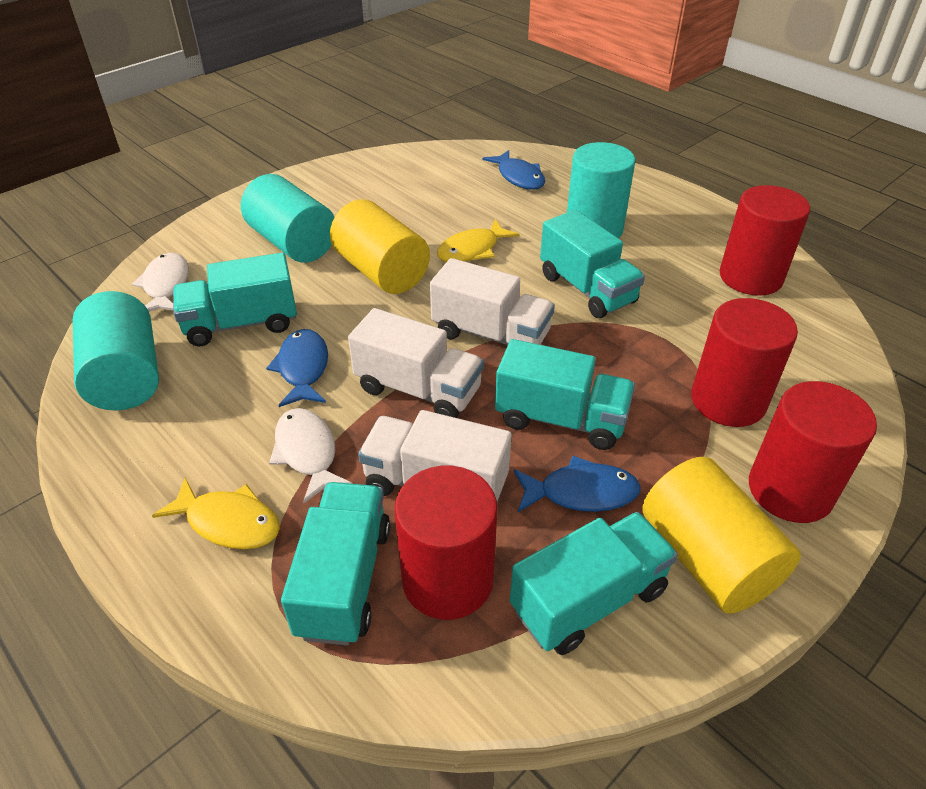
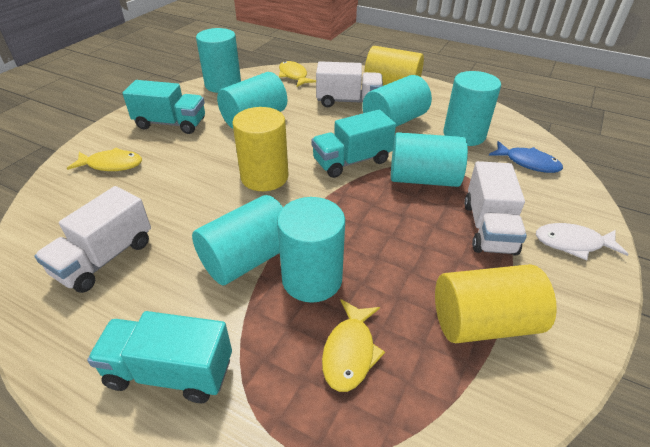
blue fish: 3 -> 1
red cylinder: 4 -> 0
turquoise cylinder: 3 -> 7
turquoise truck: 5 -> 3
white fish: 2 -> 1
yellow cylinder: 2 -> 3
yellow fish: 2 -> 3

